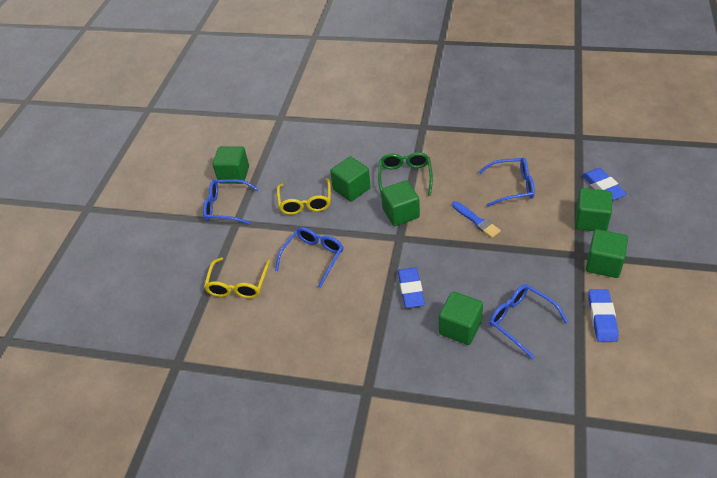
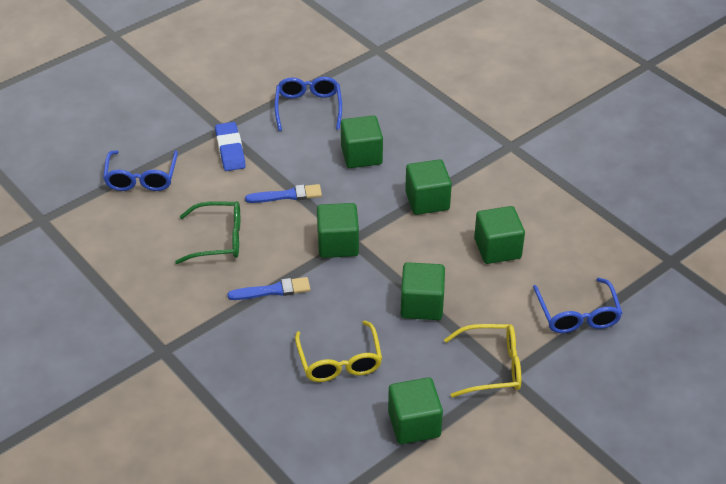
blue brush: 1 -> 2
blue eraser: 3 -> 1
blue glasses: 4 -> 3

